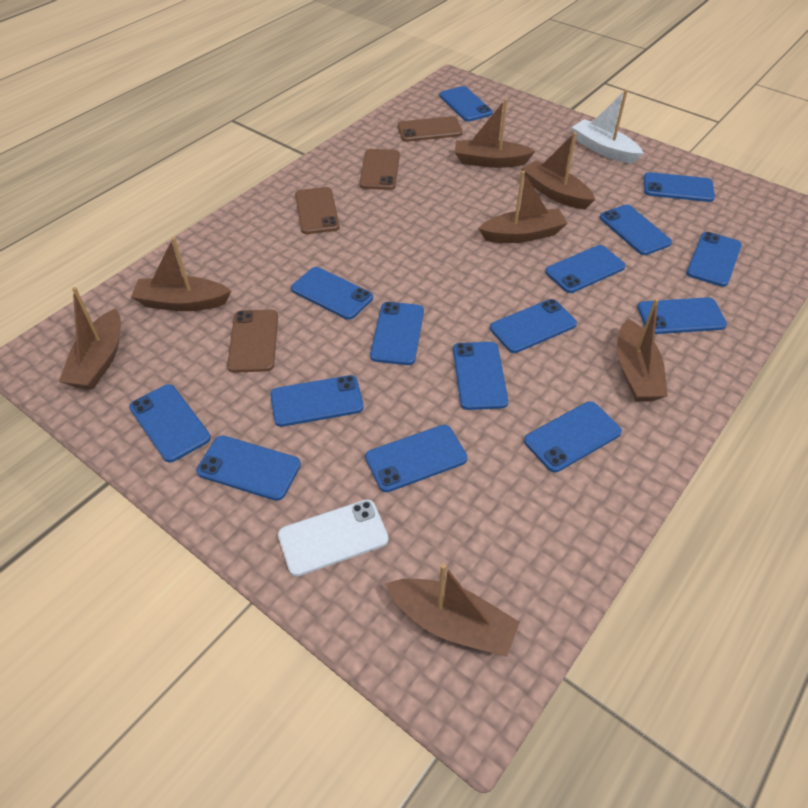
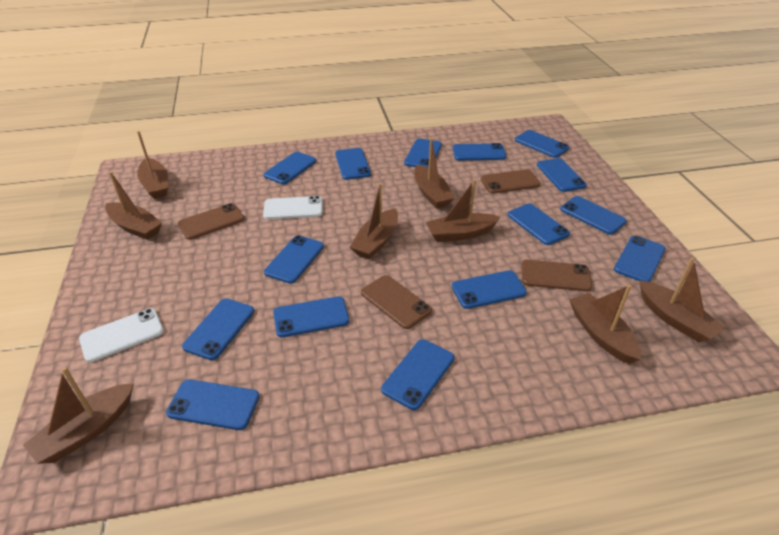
brown boat: 7 -> 8
white boat: 1 -> 0
white phone: 1 -> 2

